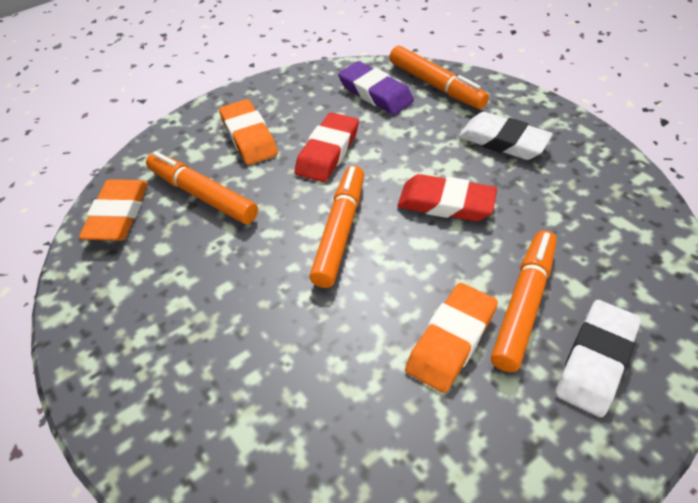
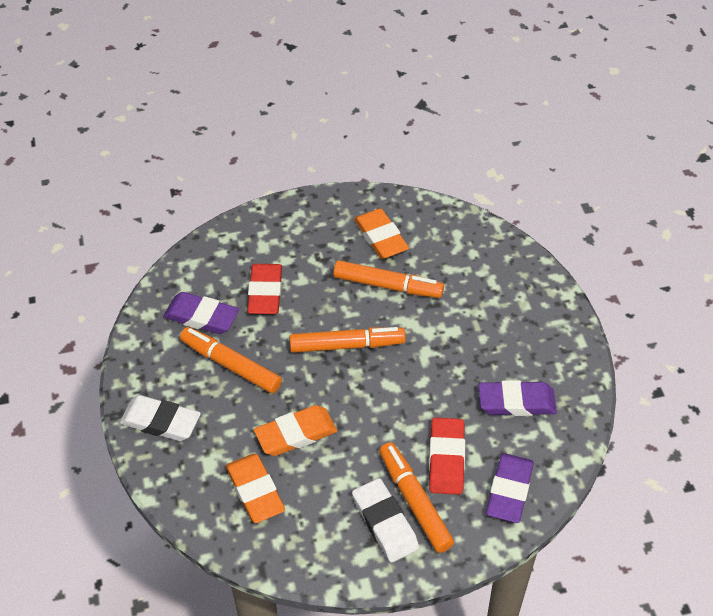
purple eraser: 1 -> 3

